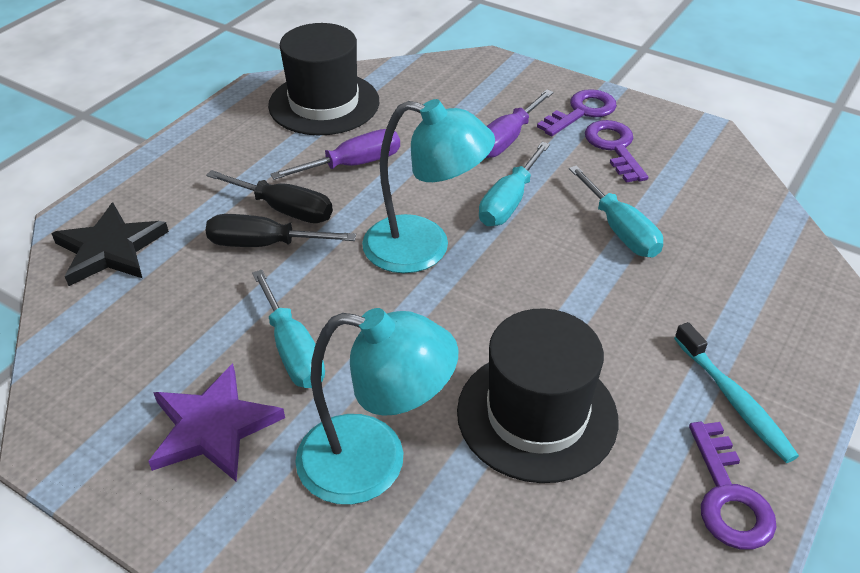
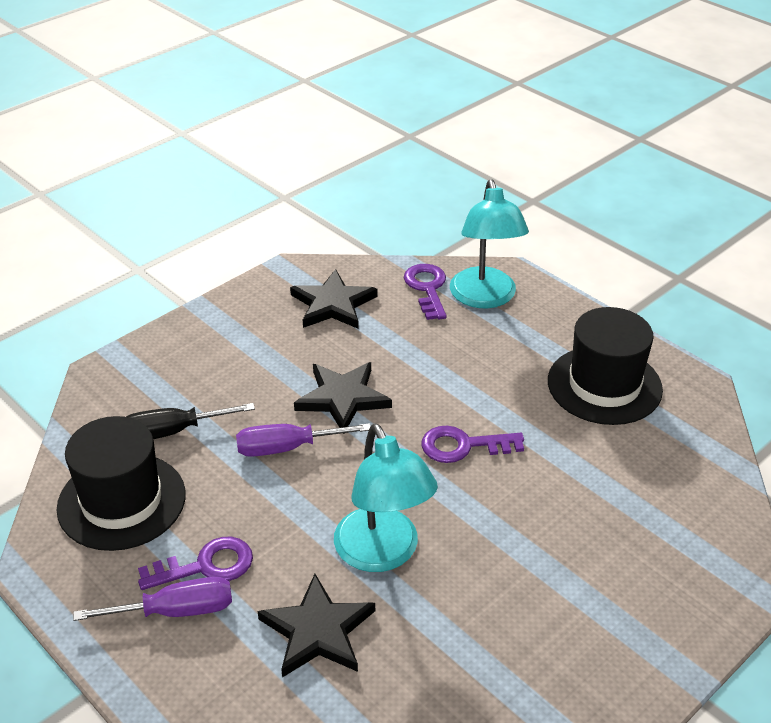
black screwdriver: 2 -> 1
black star: 1 -> 3
purple star: 1 -> 0
turquoise screwdriver: 3 -> 0
turquoise toothbrush: 1 -> 0

